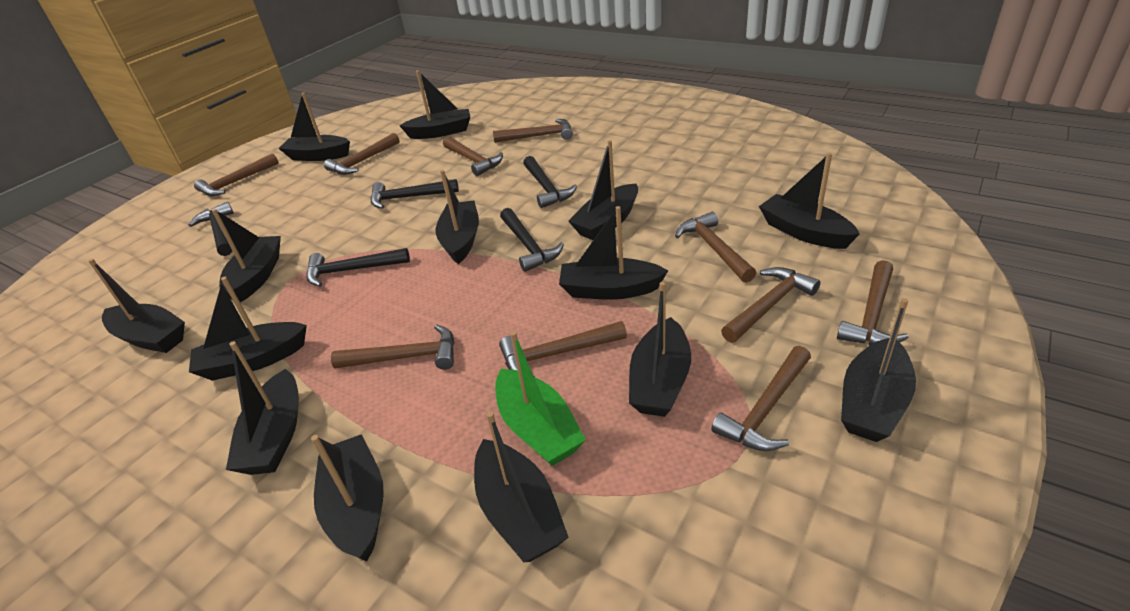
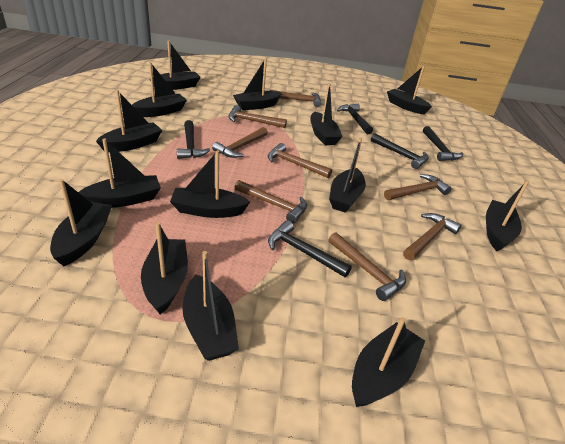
brown hammer: 10 -> 8
green boat: 1 -> 0

